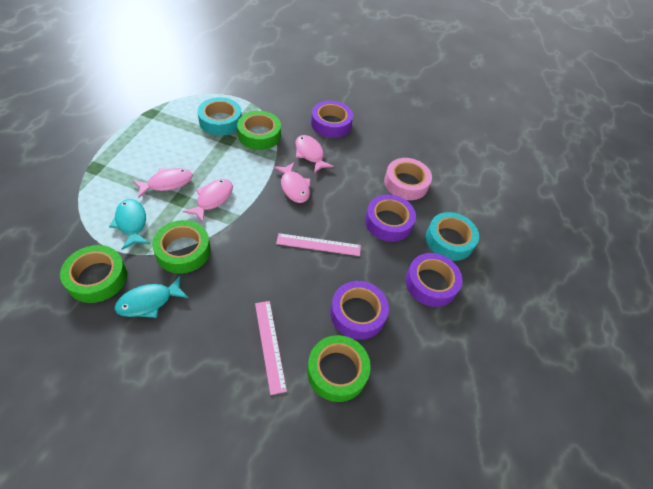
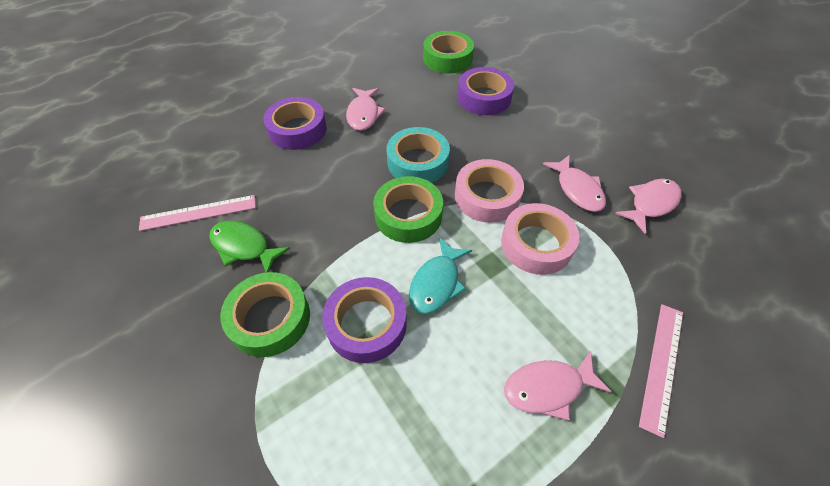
green fish: 0 -> 1
green tape: 4 -> 3
pink tape: 1 -> 2
purple tape: 4 -> 3
turquoise fish: 2 -> 1
turquoise tape: 2 -> 1

